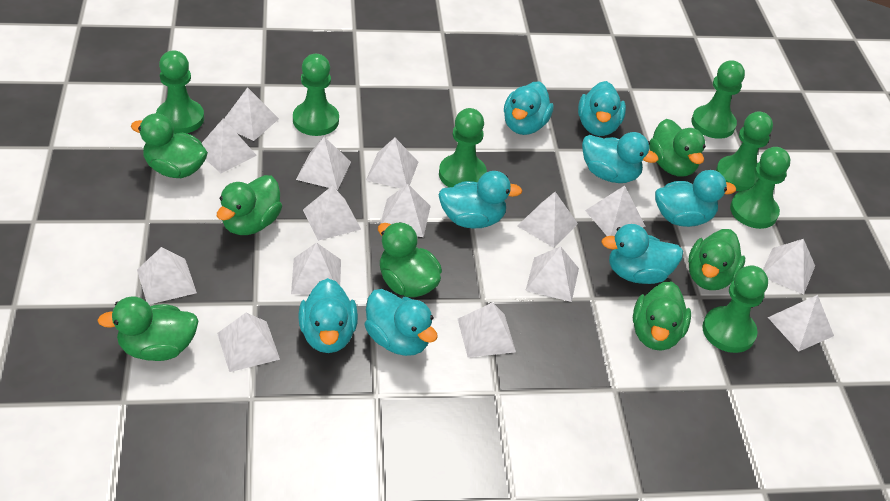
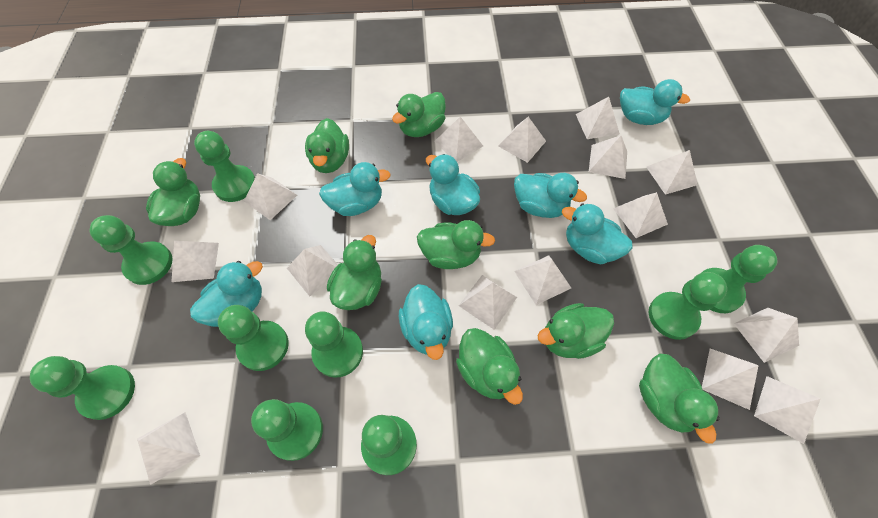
green duck: 7 -> 8
green pawn: 7 -> 9
turquoise duck: 8 -> 7

